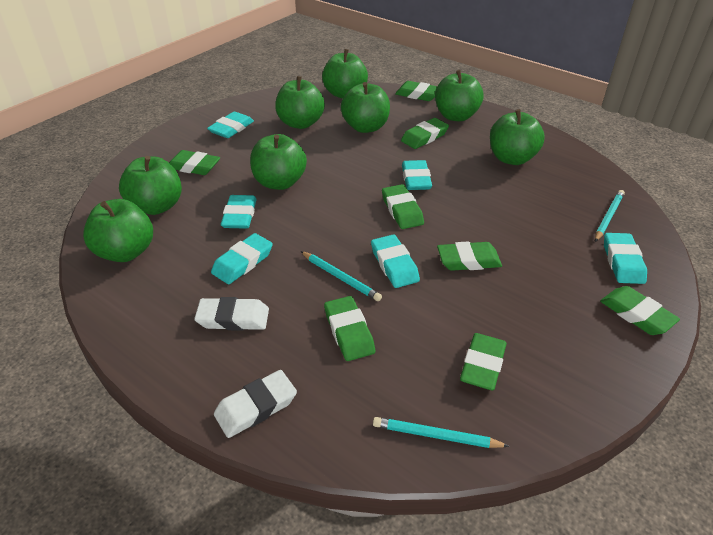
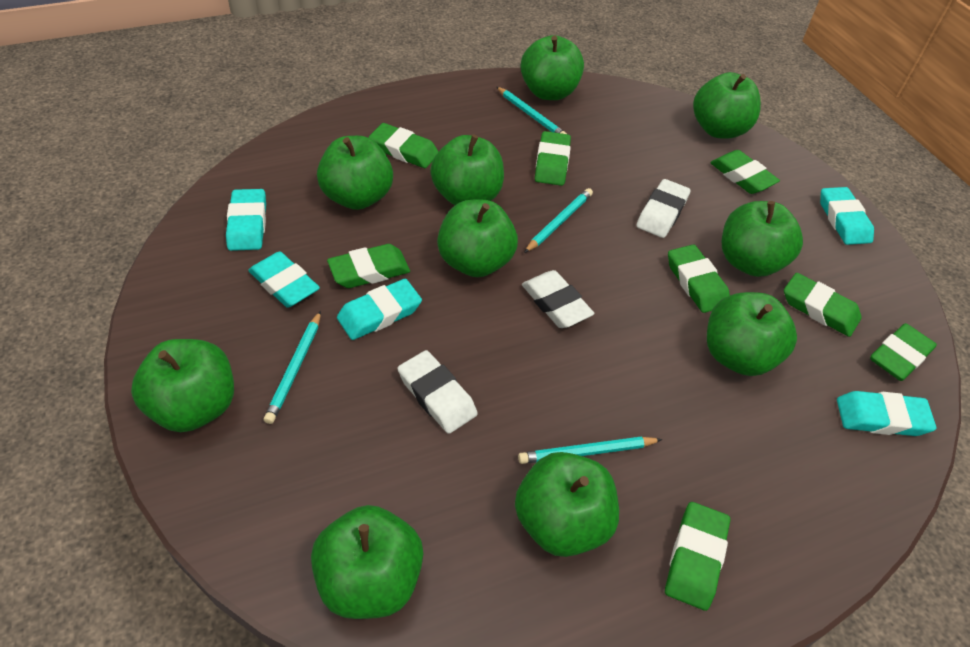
green apple: 8 -> 10
turquoise eraser: 6 -> 5
turquoise pencil: 3 -> 4
white eraser: 2 -> 3

